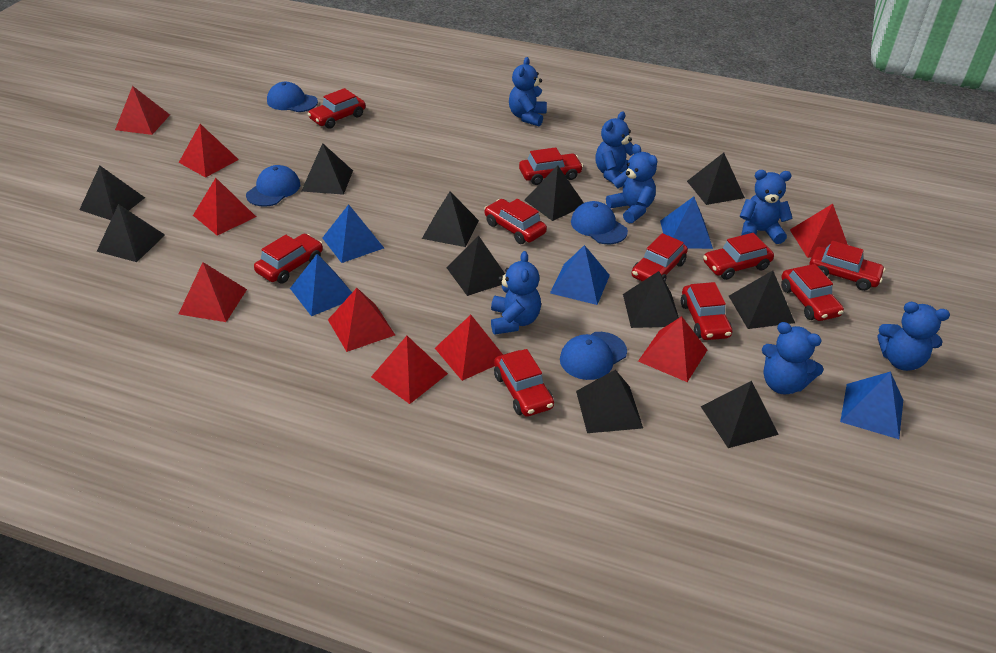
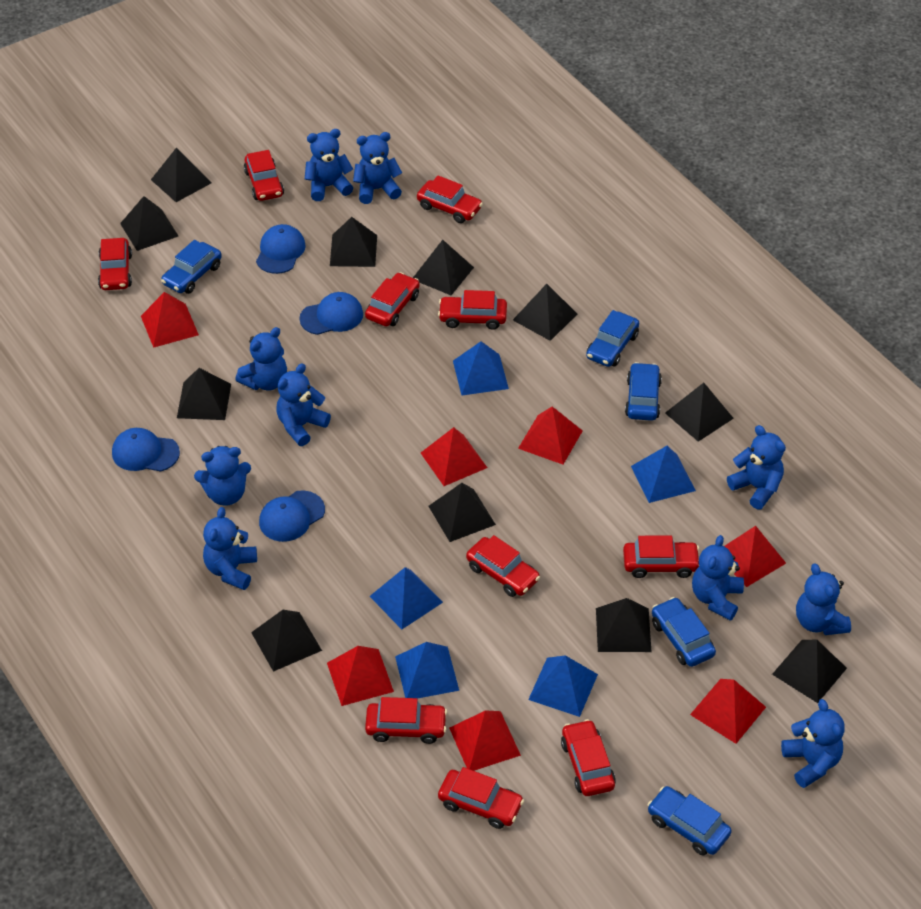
blue car: 0 -> 5
blue teddy bear: 7 -> 10
red pyramid: 9 -> 7

